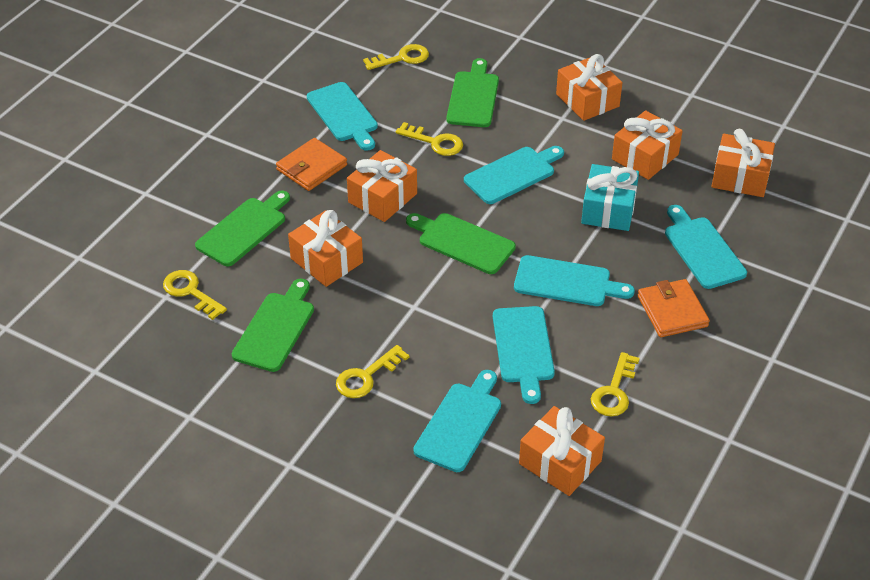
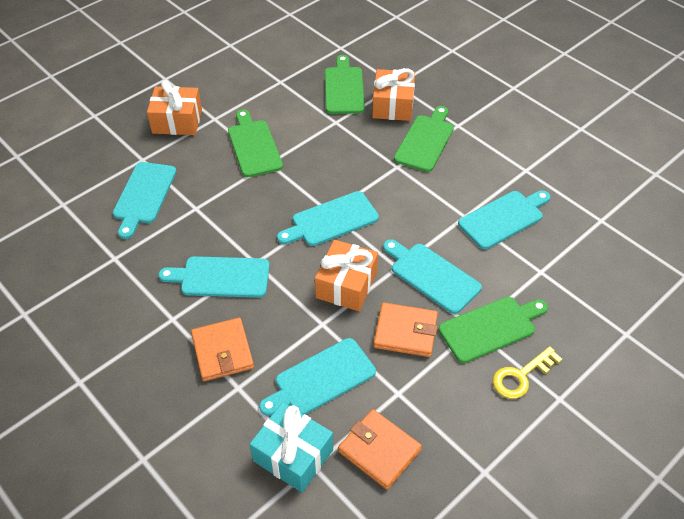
orange gift: 6 -> 3
orange wallet: 2 -> 3
yellow key: 5 -> 1

